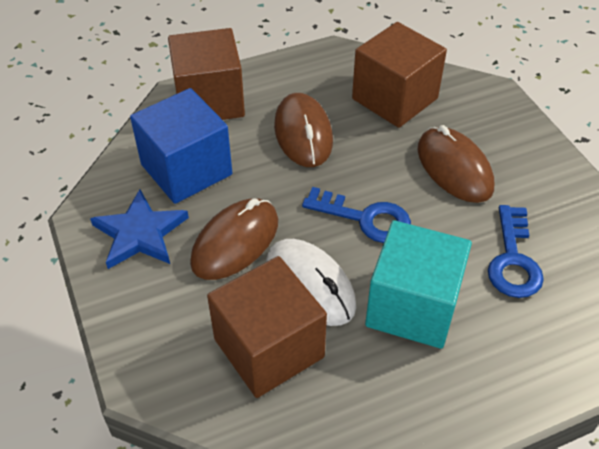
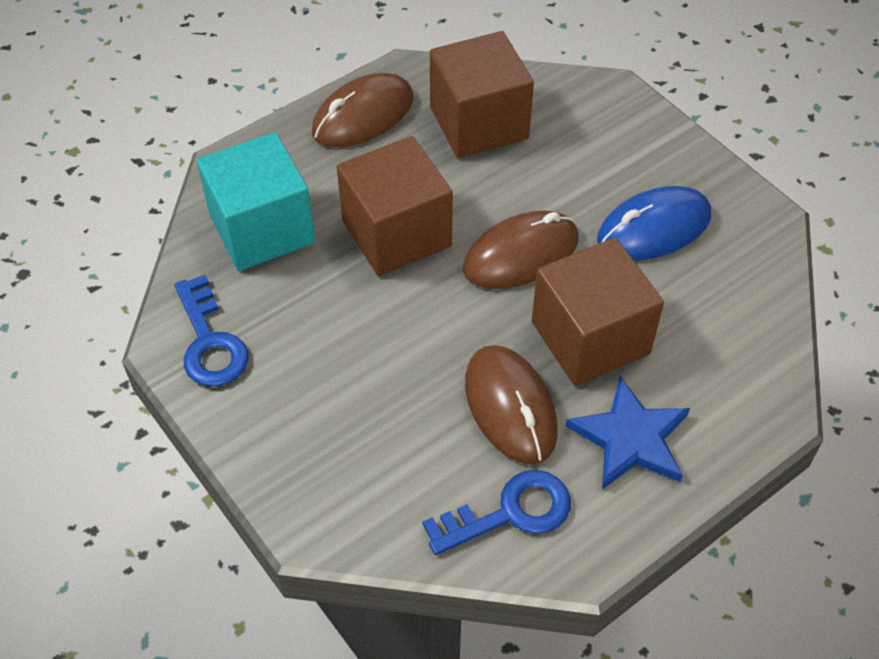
blue cube: 1 -> 0
blue mouse: 0 -> 1
white mouse: 1 -> 0

